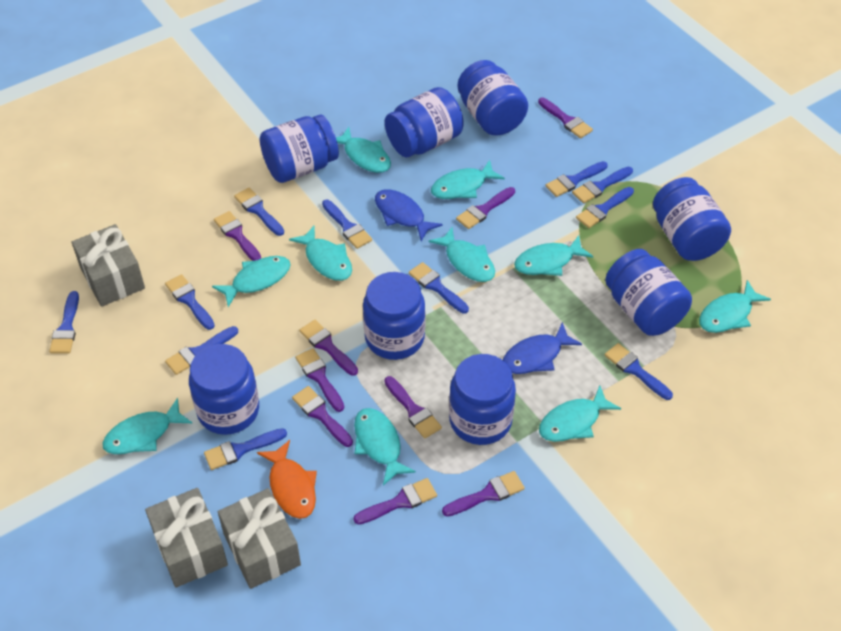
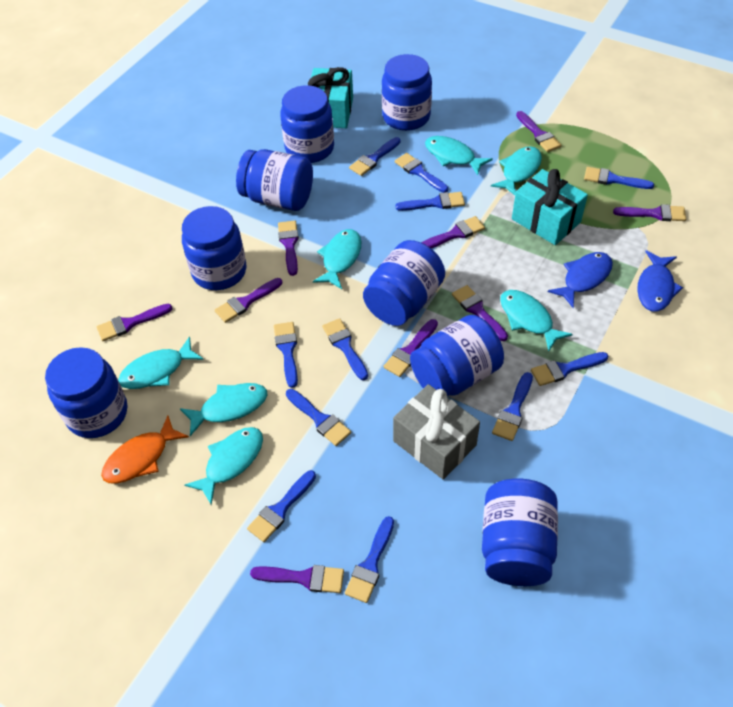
grey gift: 3 -> 1
turquoise fish: 10 -> 7
turquoise gift: 0 -> 2

